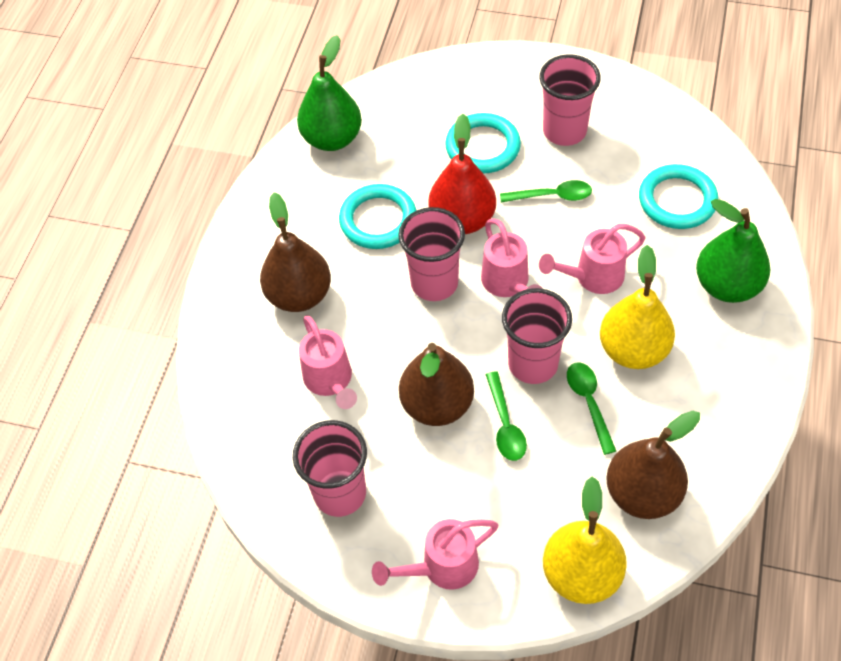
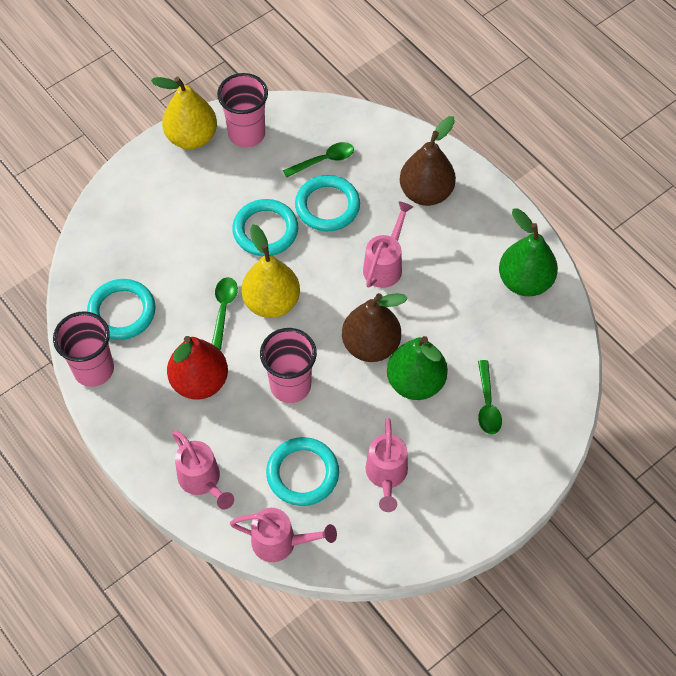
brown pear: 3 -> 2
pink cup: 4 -> 3
turquoise ring: 3 -> 4

